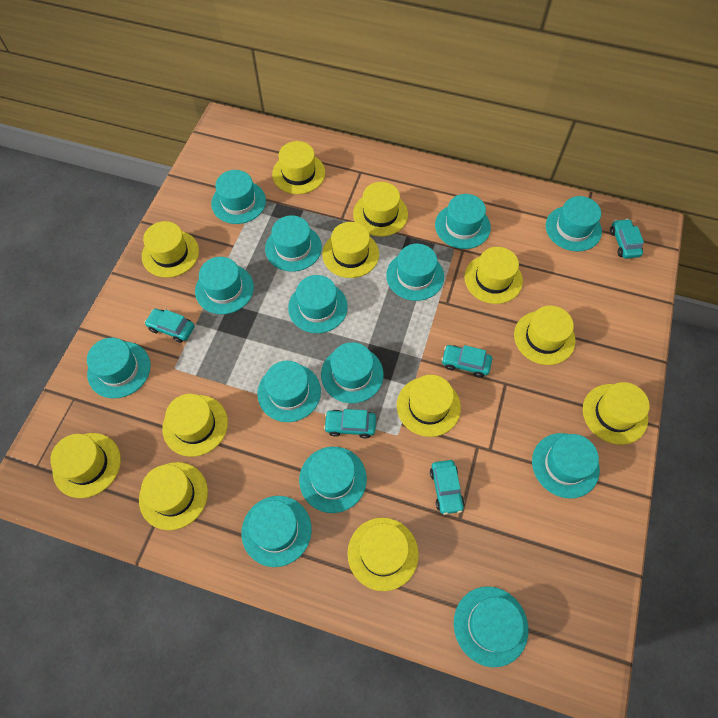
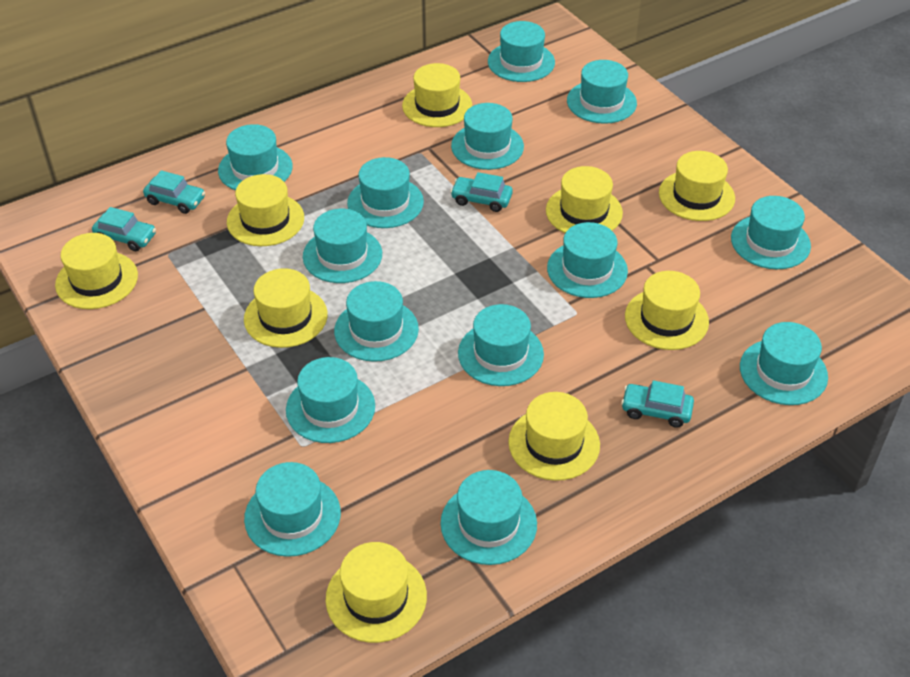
turquoise car: 5 -> 4
yellow hat: 12 -> 9

